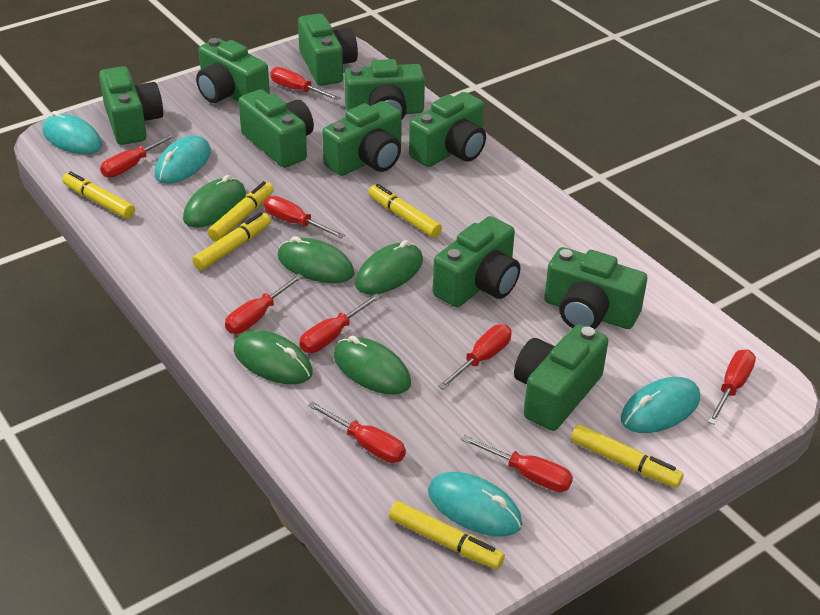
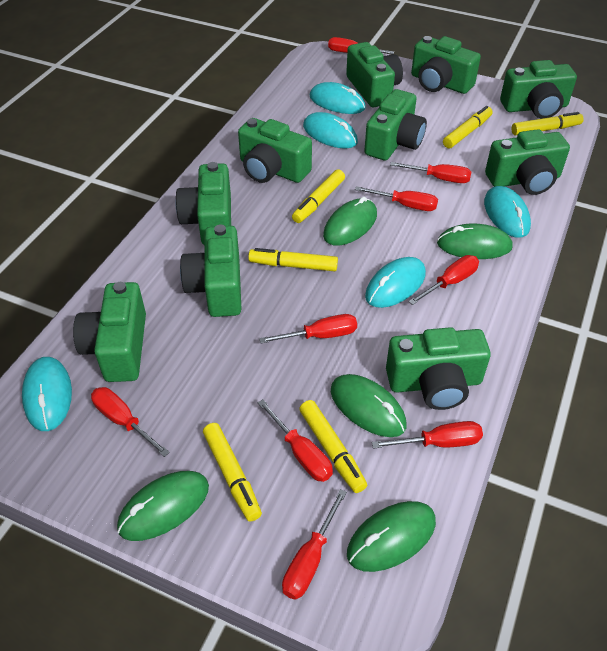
turquoise mouse: 4 -> 5

